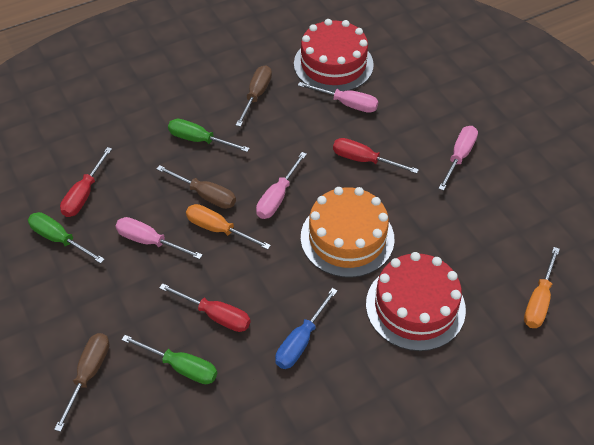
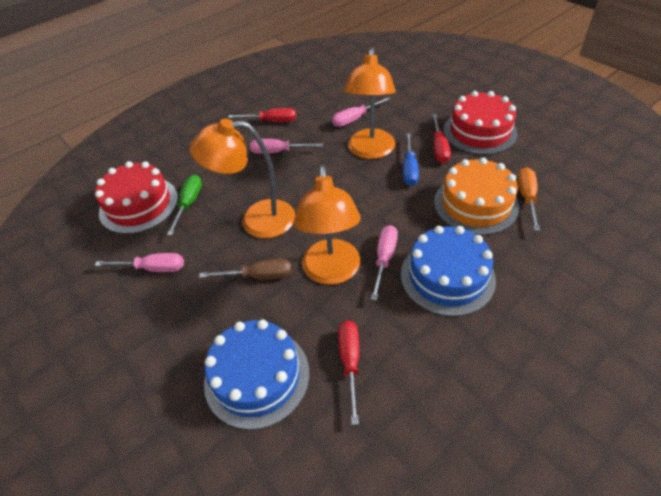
blue cake: 0 -> 2
brown screwdriver: 3 -> 1
green screwdriver: 3 -> 1
orange lamp: 0 -> 3
orange screwdriver: 2 -> 1

